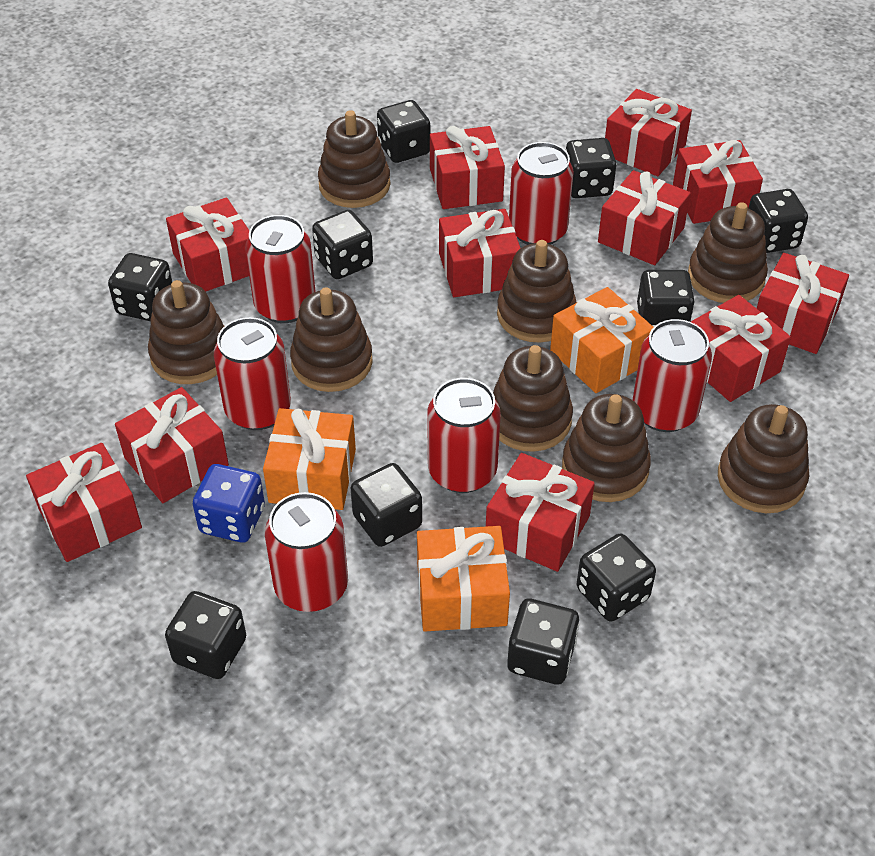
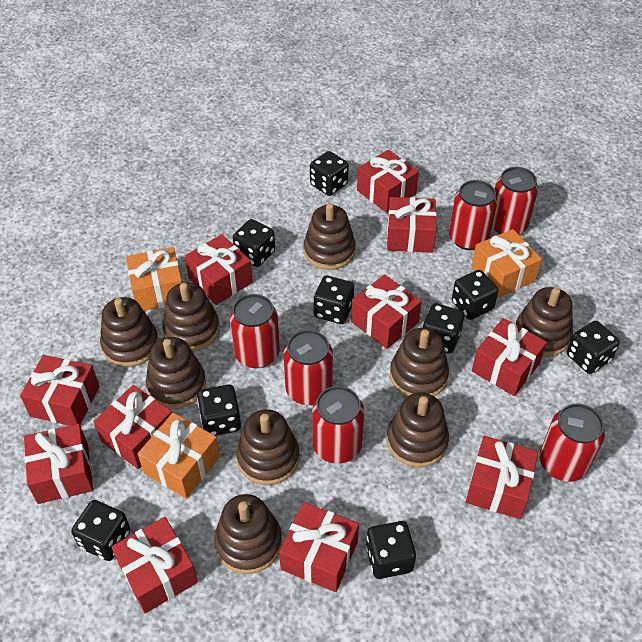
black dice: 10 -> 9
blue dice: 1 -> 0
brown stacking toy: 8 -> 9

